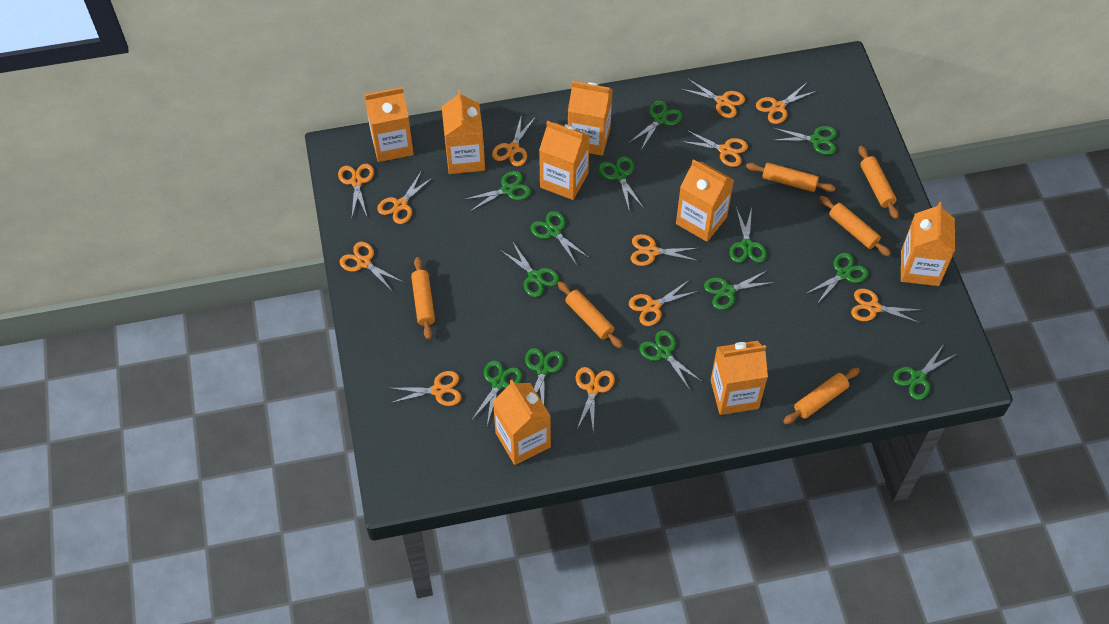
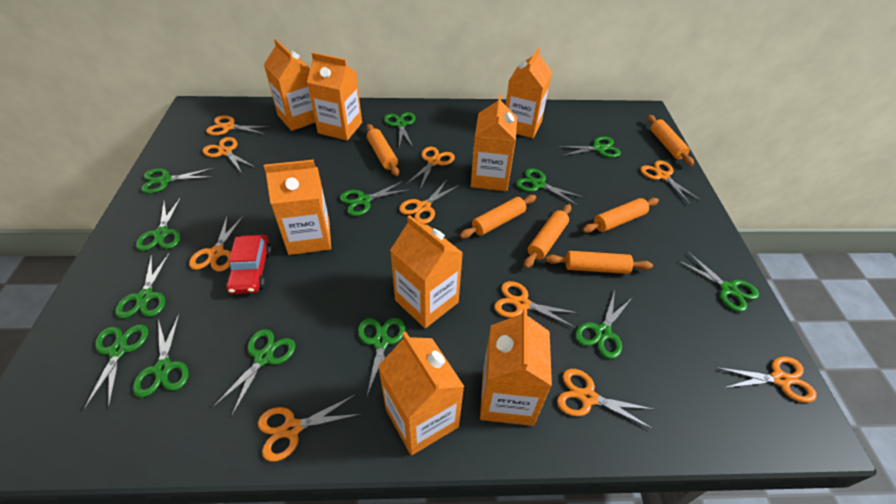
orange scissors: 12 -> 10
red car: 0 -> 1

